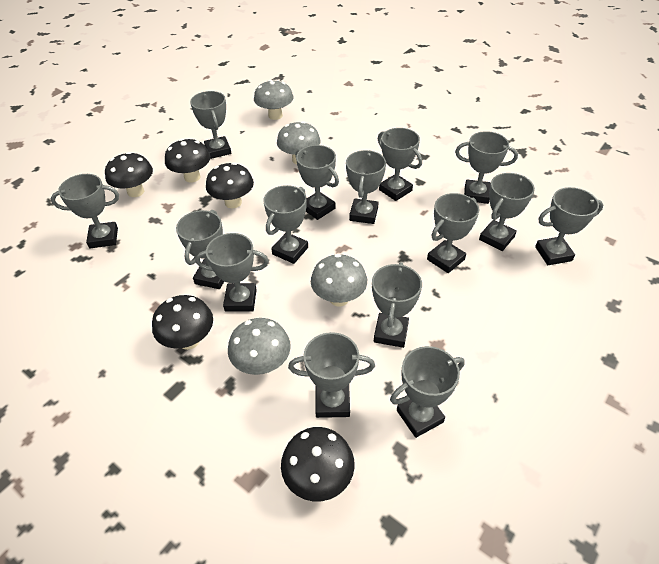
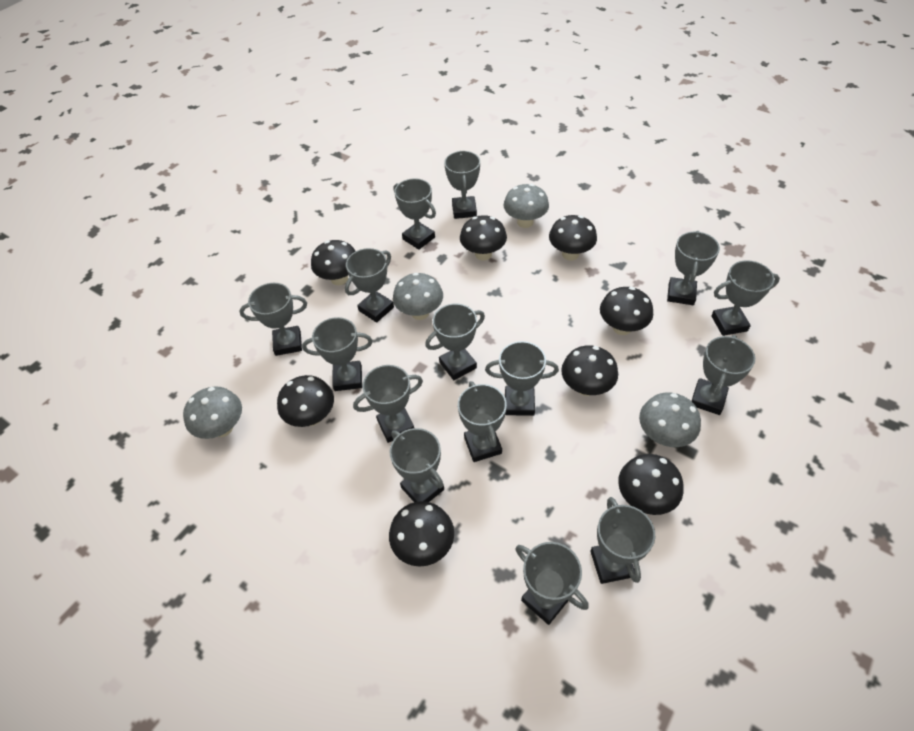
black mushroom: 5 -> 8

